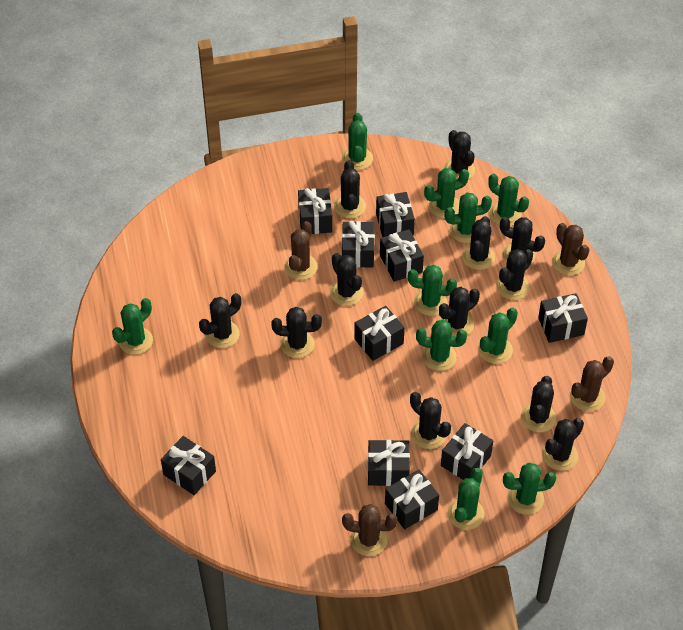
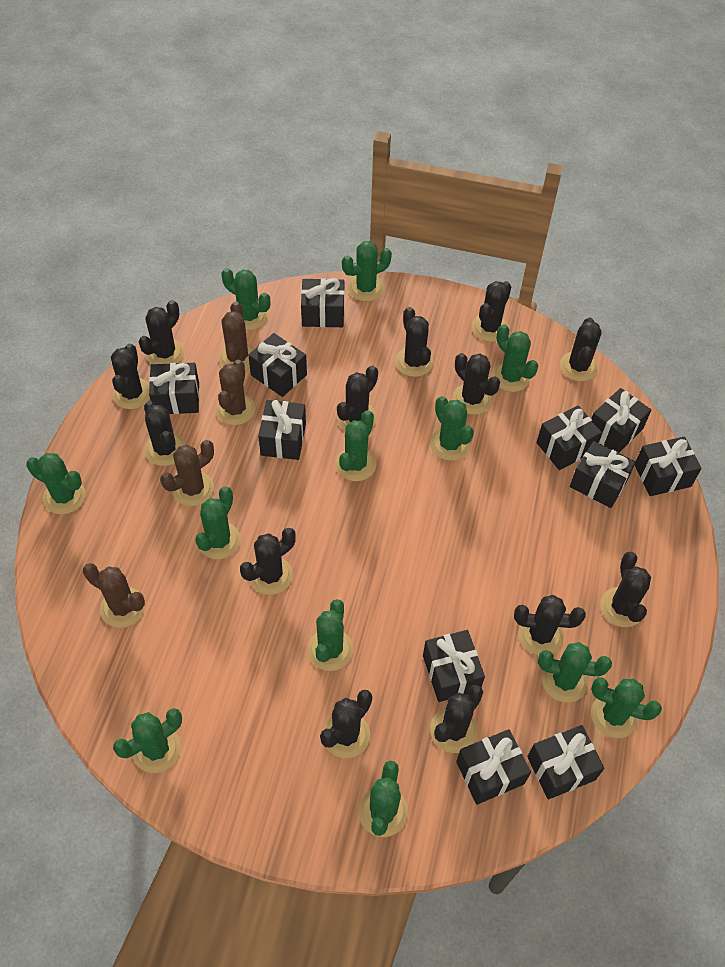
black cactus: 12 -> 13
black gift: 10 -> 11
green cactus: 10 -> 12

